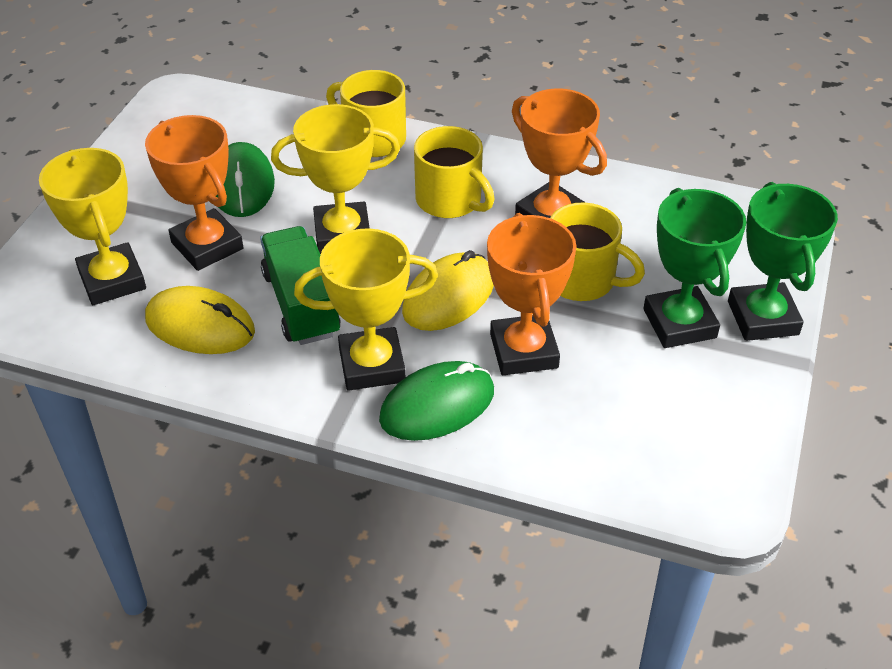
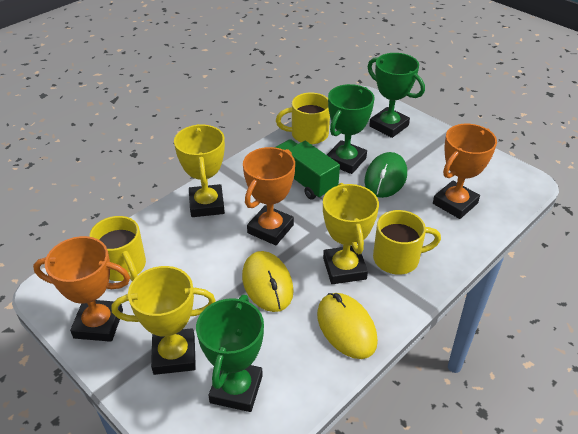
green mouse: 2 -> 1
green trophy: 2 -> 3

